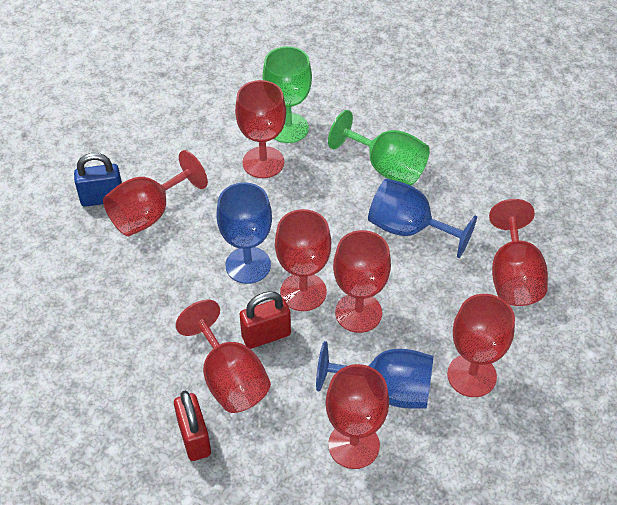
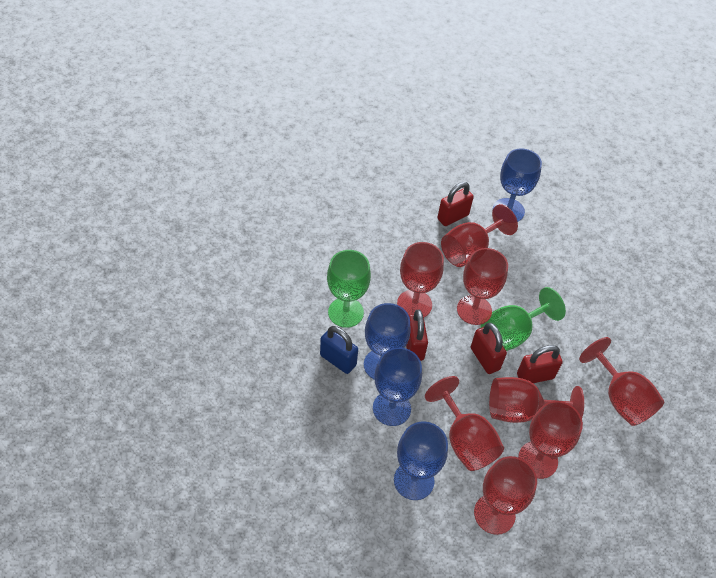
blue goblet: 3 -> 4
red padlock: 2 -> 4

